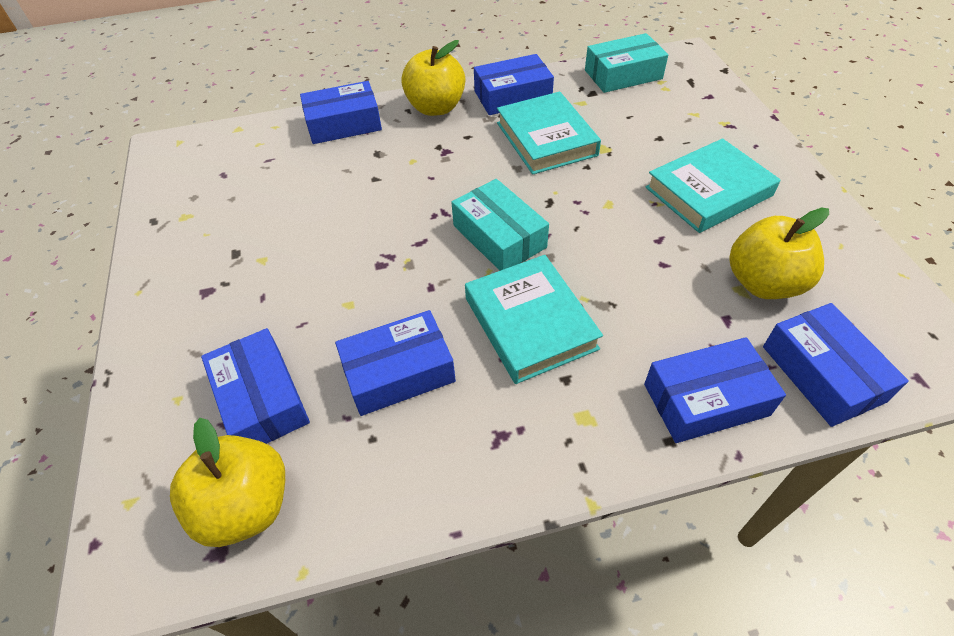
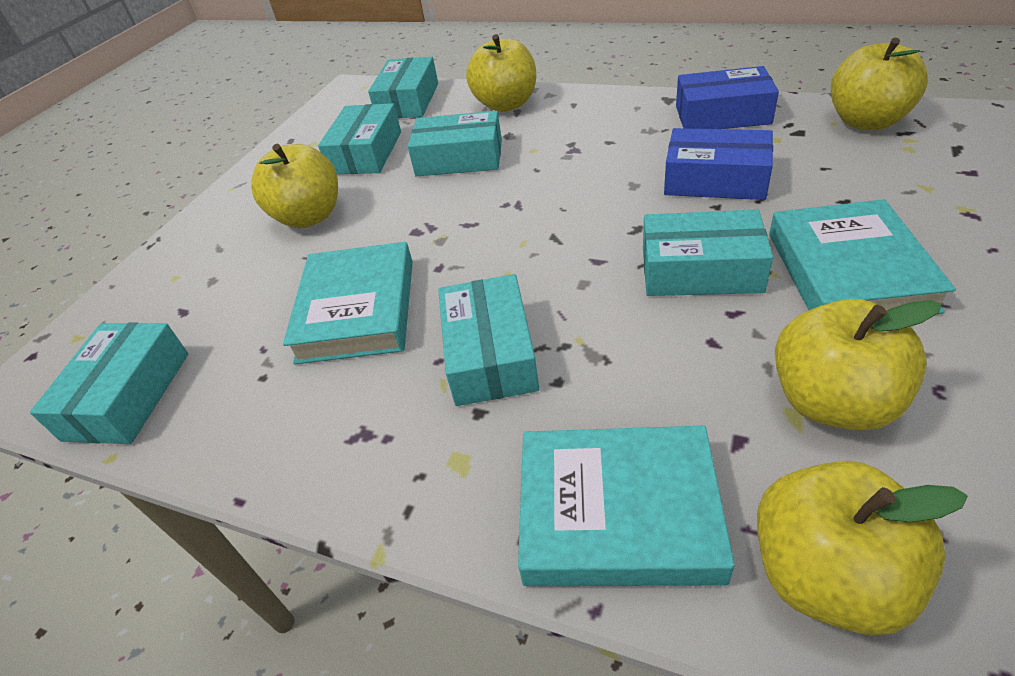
blue box: 6 -> 2
turquoise box: 2 -> 6
yellow apple: 3 -> 5

